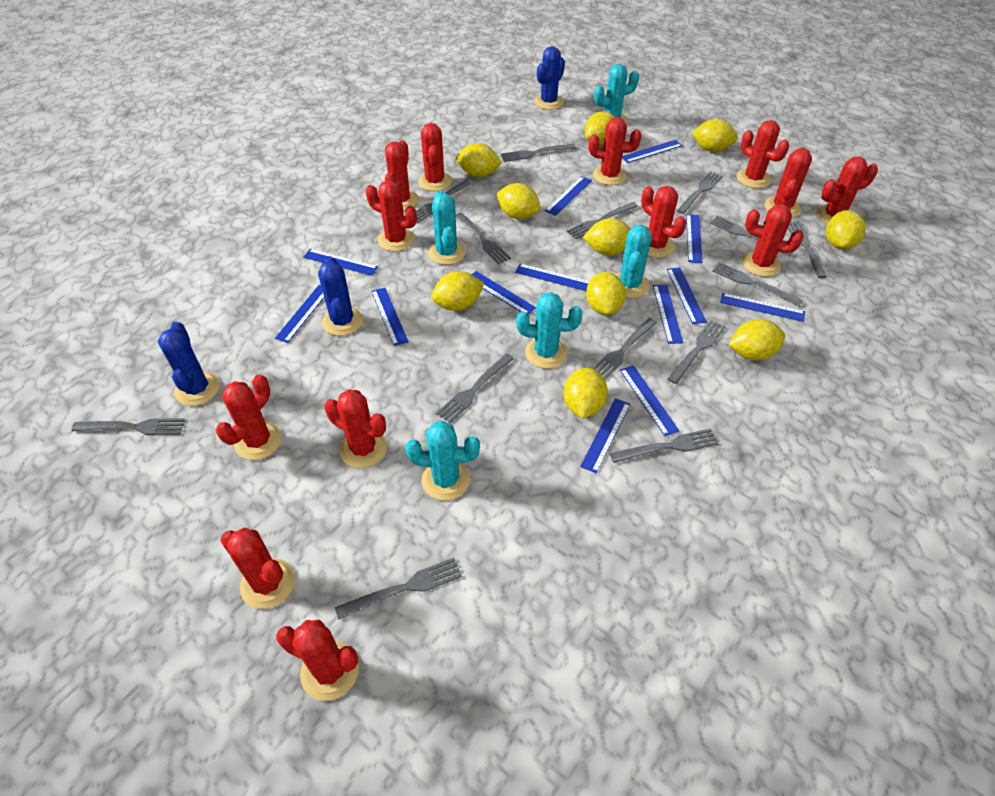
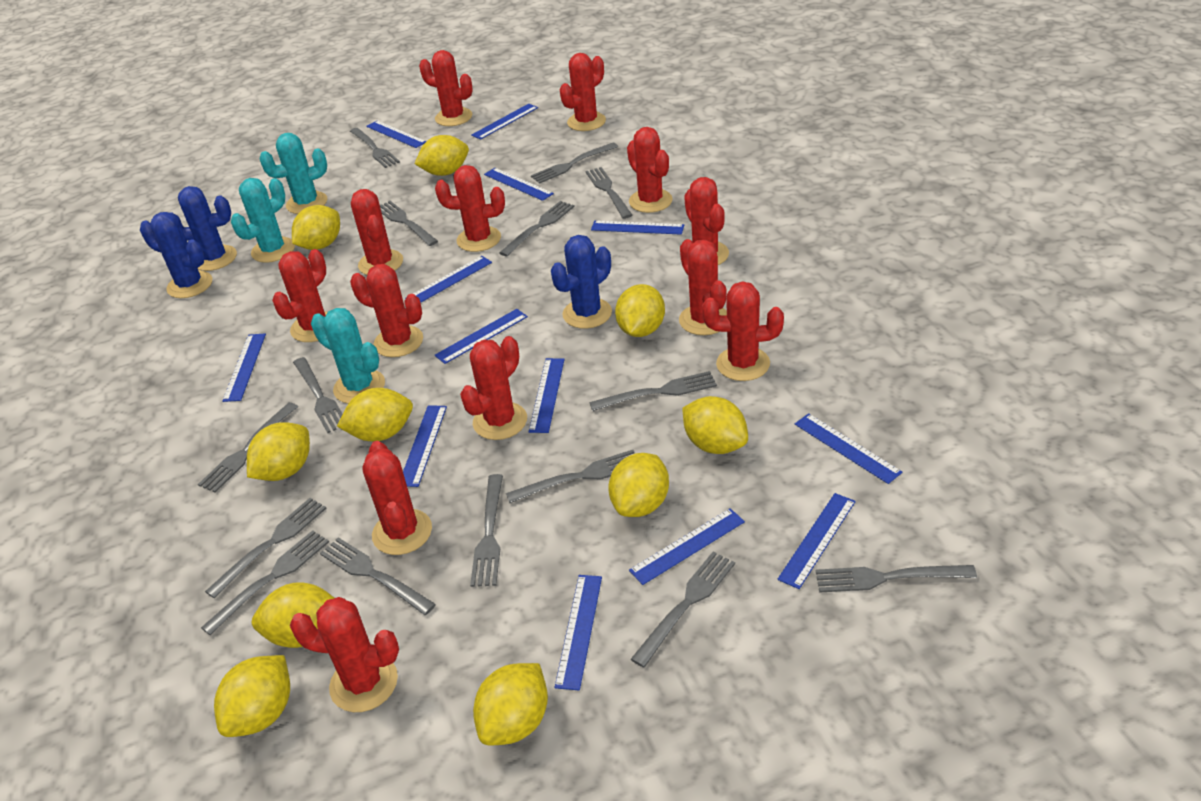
grey fork: 14 -> 15
turquoise cactus: 5 -> 3

